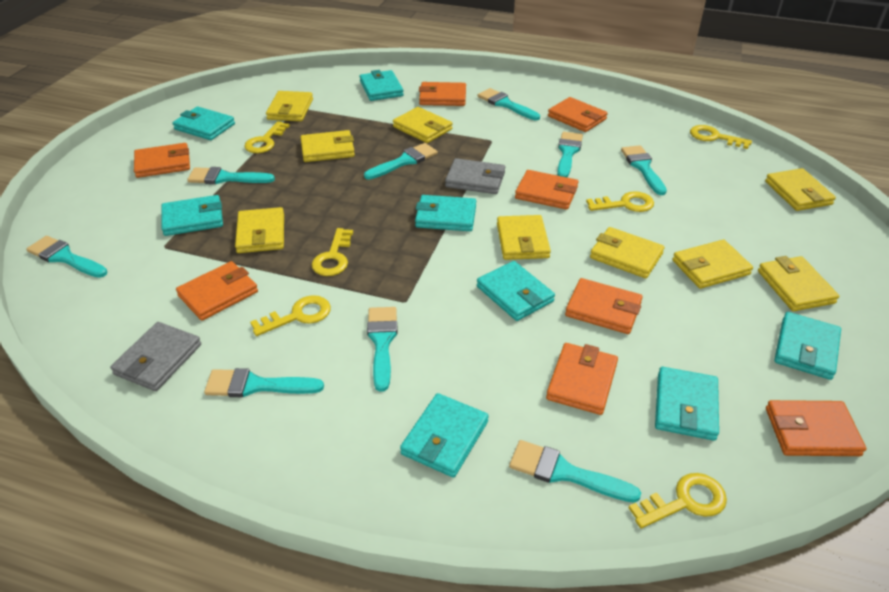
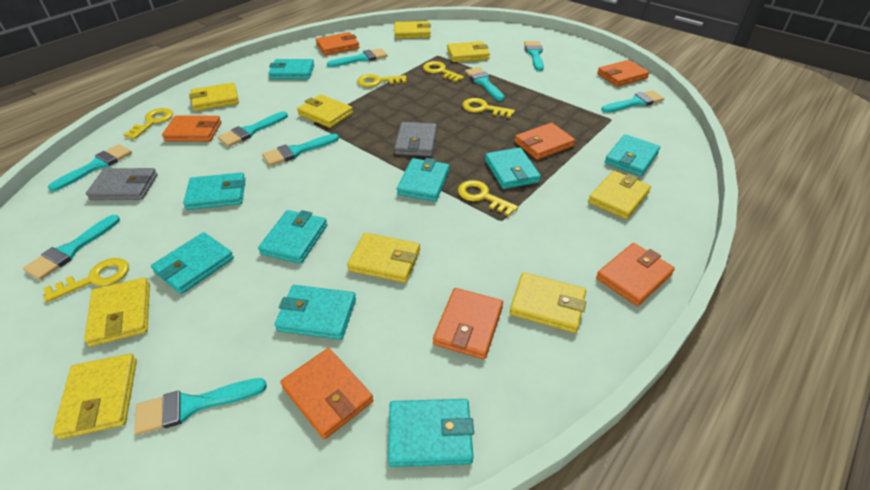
orange wallet: 8 -> 7
turquoise wallet: 8 -> 9

